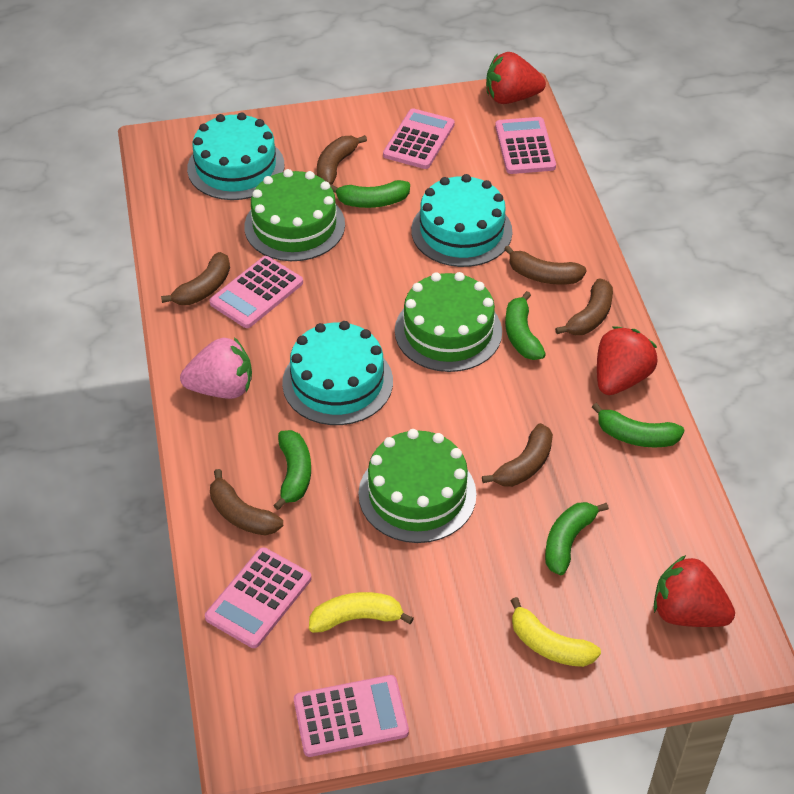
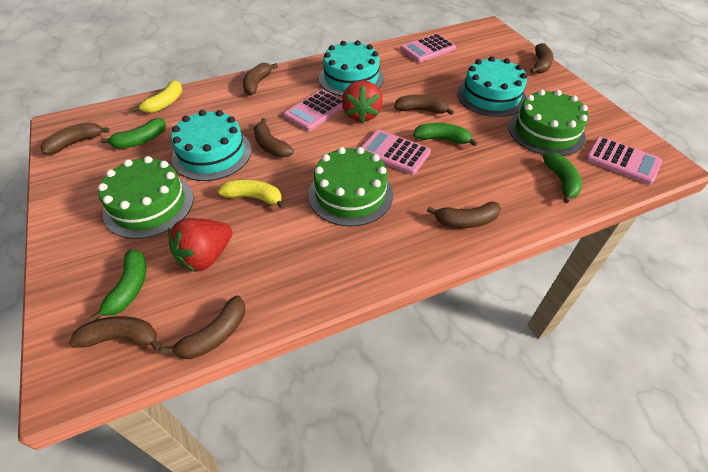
brown banana: 6 -> 8
green banana: 5 -> 4
pink calculator: 5 -> 4
pink strawberry: 1 -> 0
red strawberry: 3 -> 2

